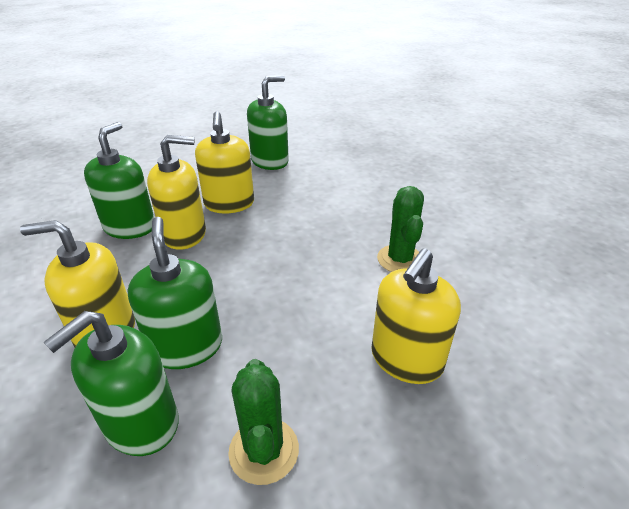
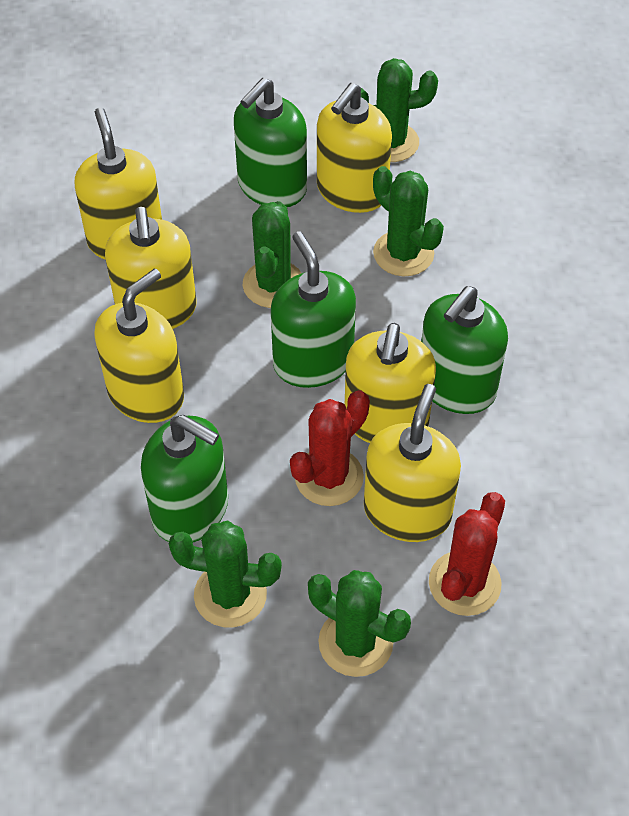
green cactus: 2 -> 5
red cactus: 0 -> 2
yellow soap dispenser: 4 -> 6

